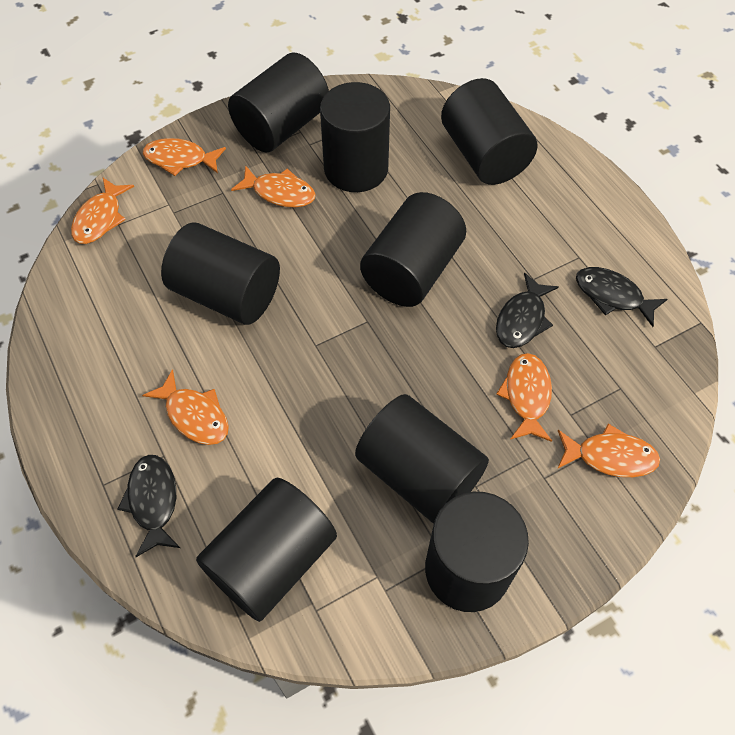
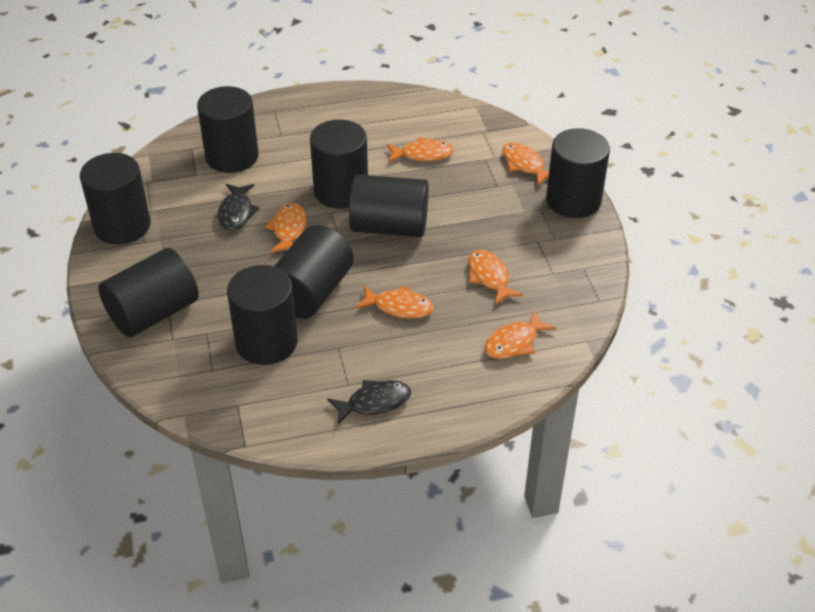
black fish: 3 -> 2

